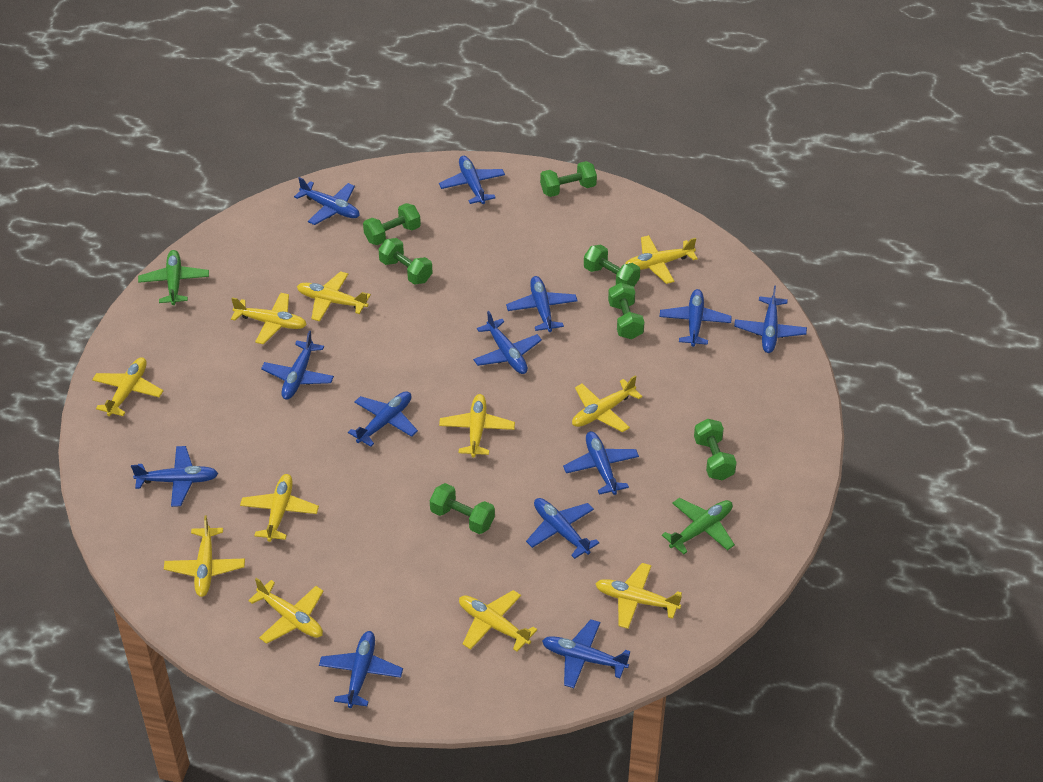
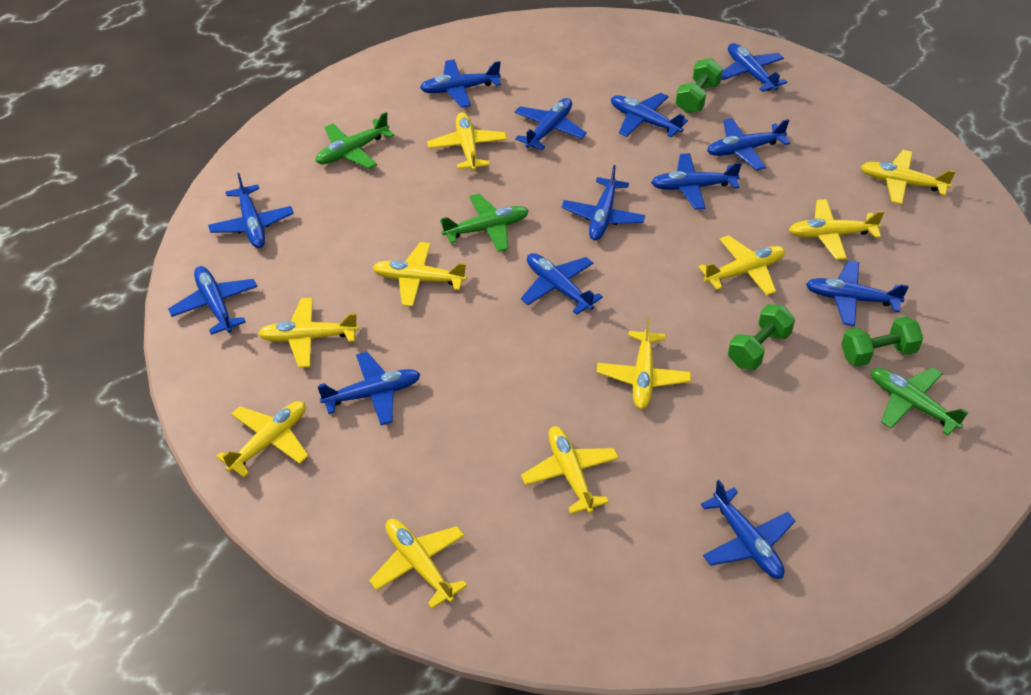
green dumbbell: 7 -> 3
green plane: 2 -> 3
yellow plane: 11 -> 10

